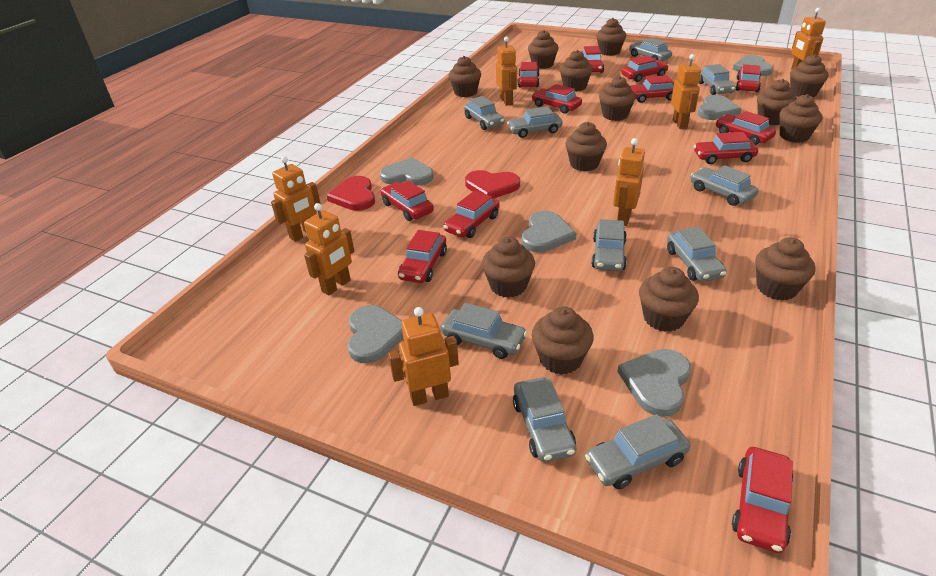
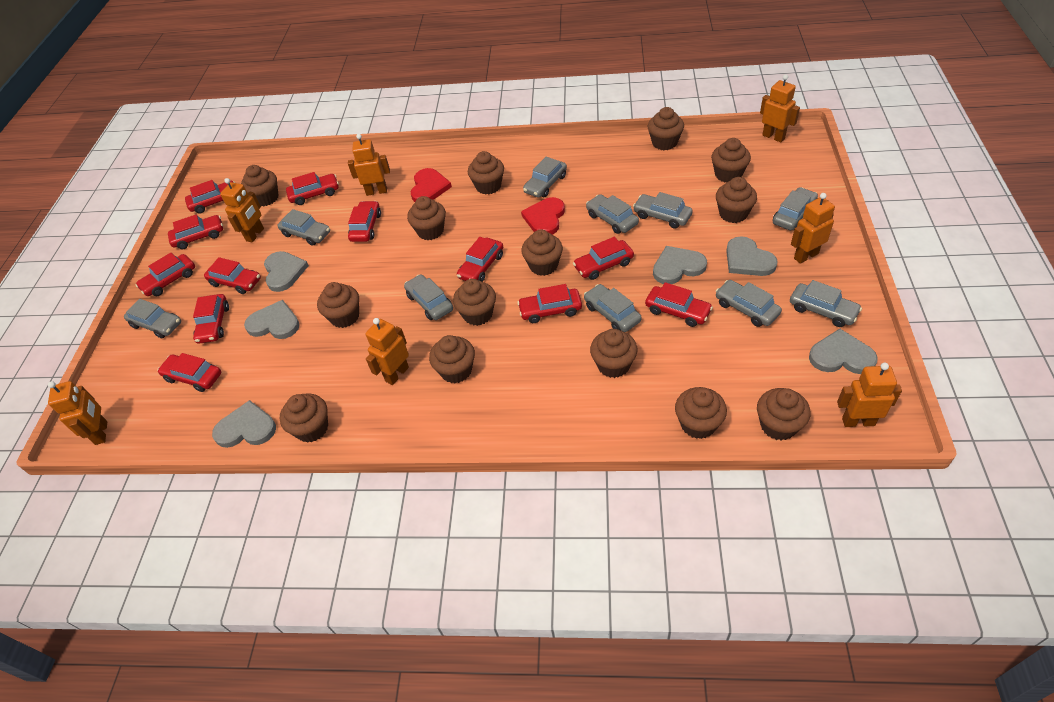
brown cupcake: 13 -> 14

